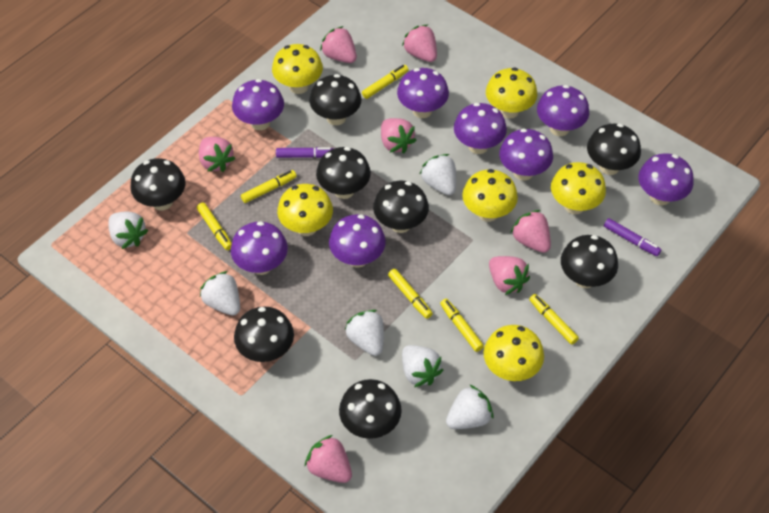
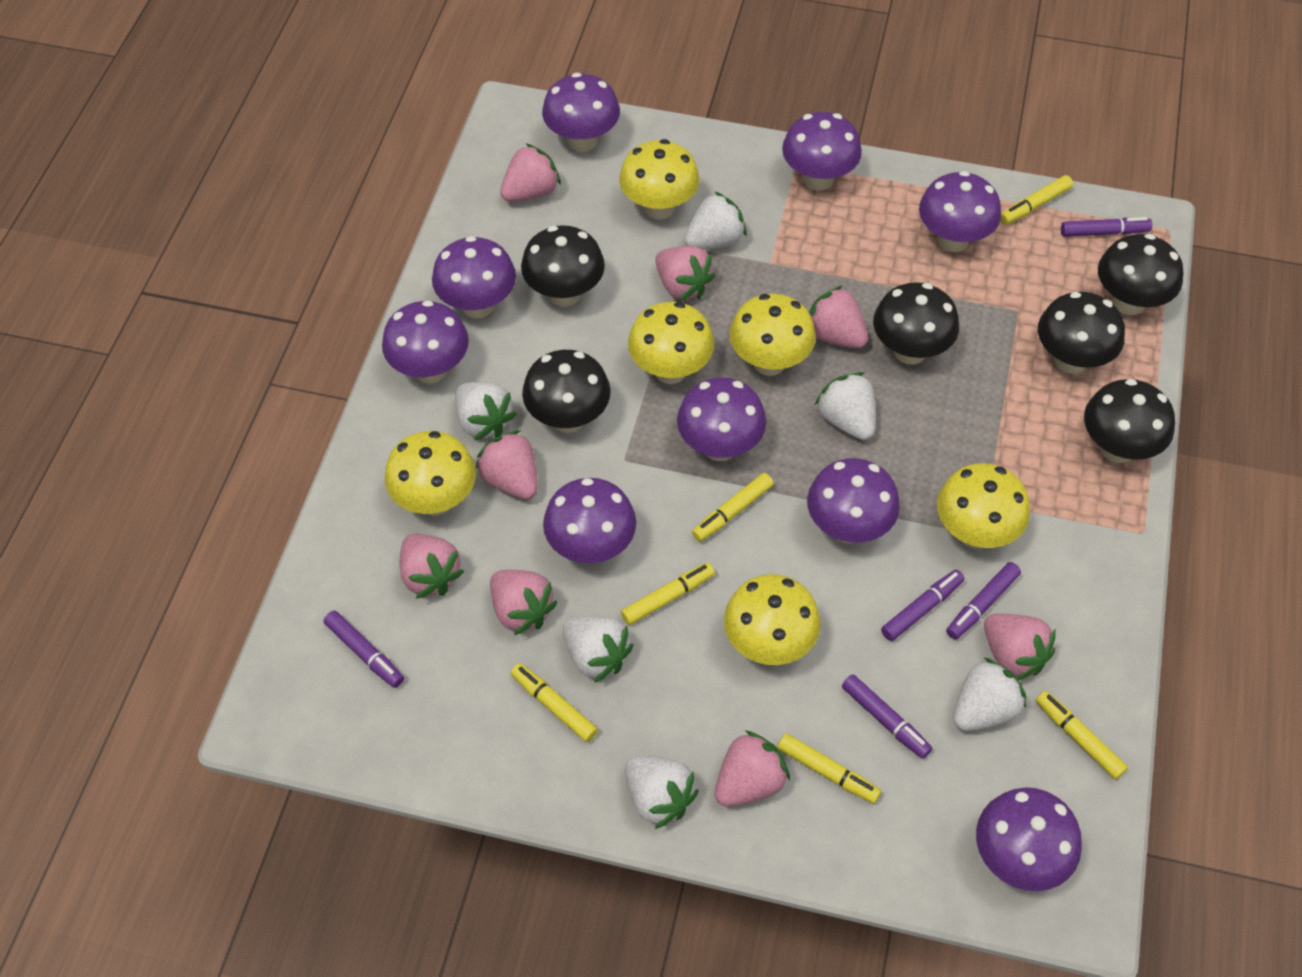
black mushroom: 8 -> 6
pink strawberry: 7 -> 8
purple marker: 2 -> 5
purple mushroom: 8 -> 9

